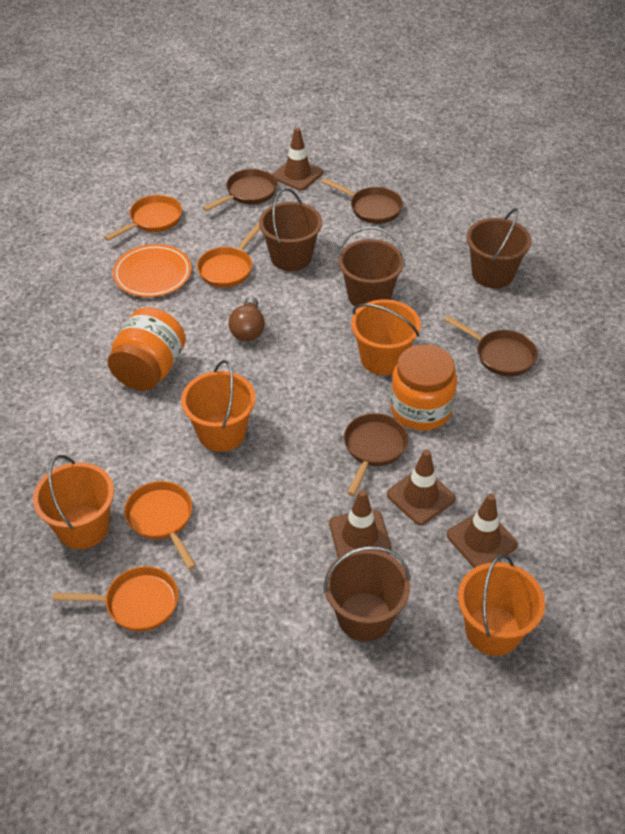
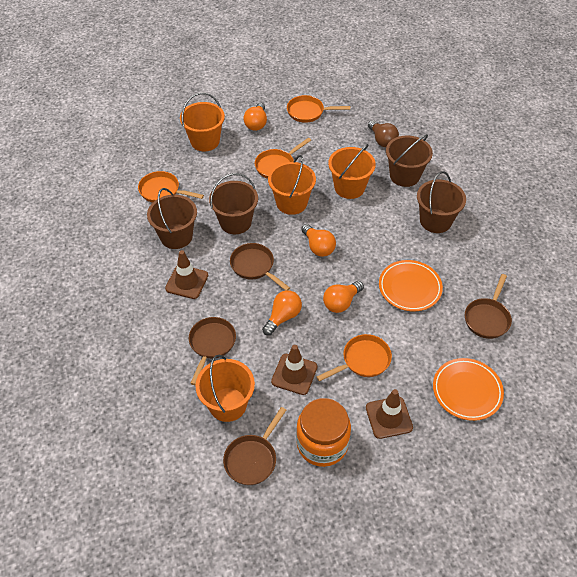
brown traffic cone: 4 -> 3
orange jar: 2 -> 1
orange light bulb: 0 -> 4
orange plate: 1 -> 2

